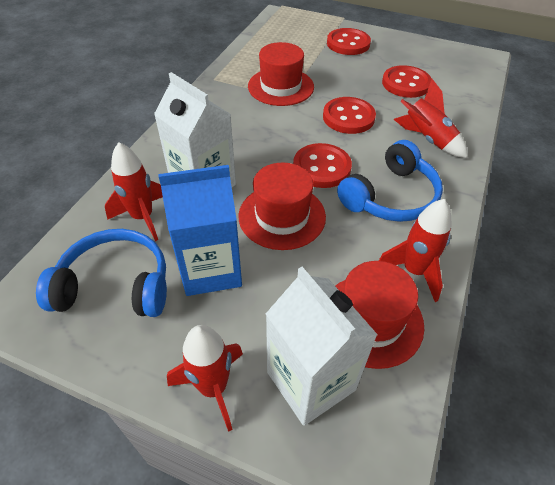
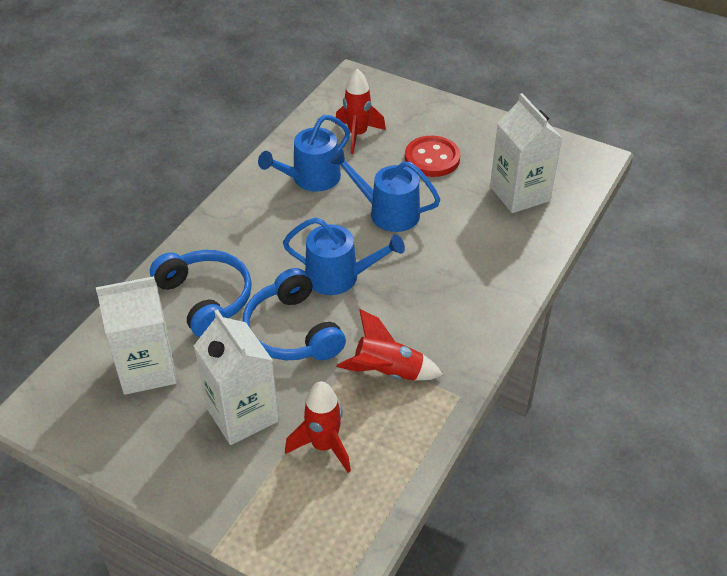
blue carton: 1 -> 0
blue watering can: 0 -> 3
red button: 4 -> 1
red hat: 3 -> 0
red rocket: 4 -> 3
white carton: 2 -> 3

